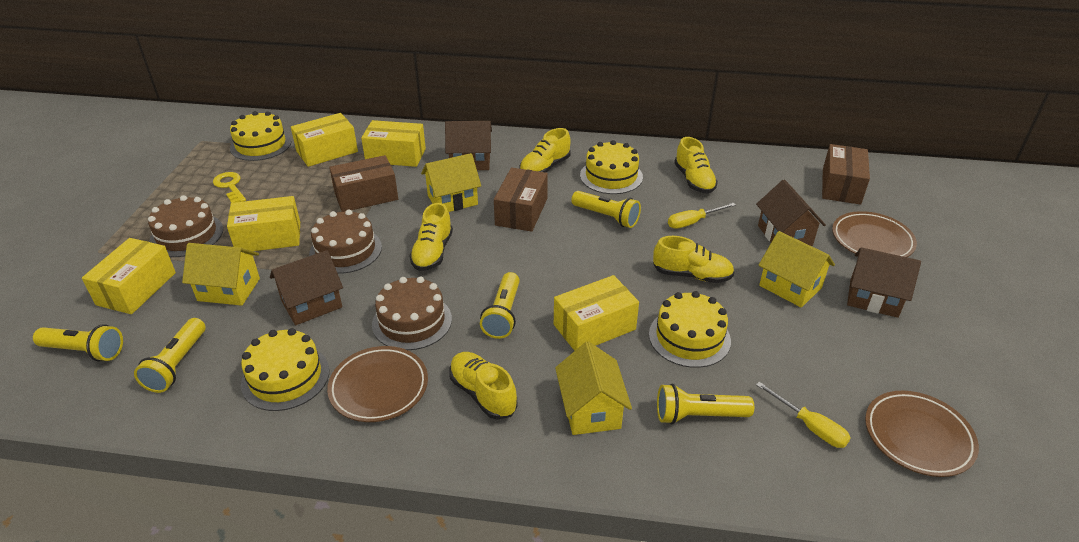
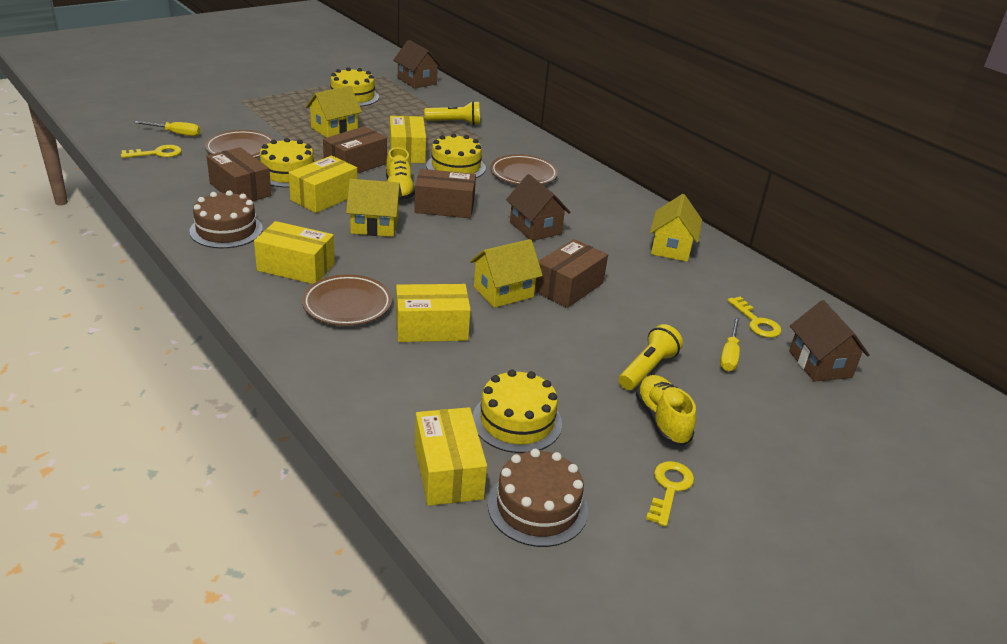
brown box: 3 -> 4
brown cake: 3 -> 2
brown house: 4 -> 3
yellow flashlight: 5 -> 2
yellow key: 1 -> 3
yellow shoe: 5 -> 2

